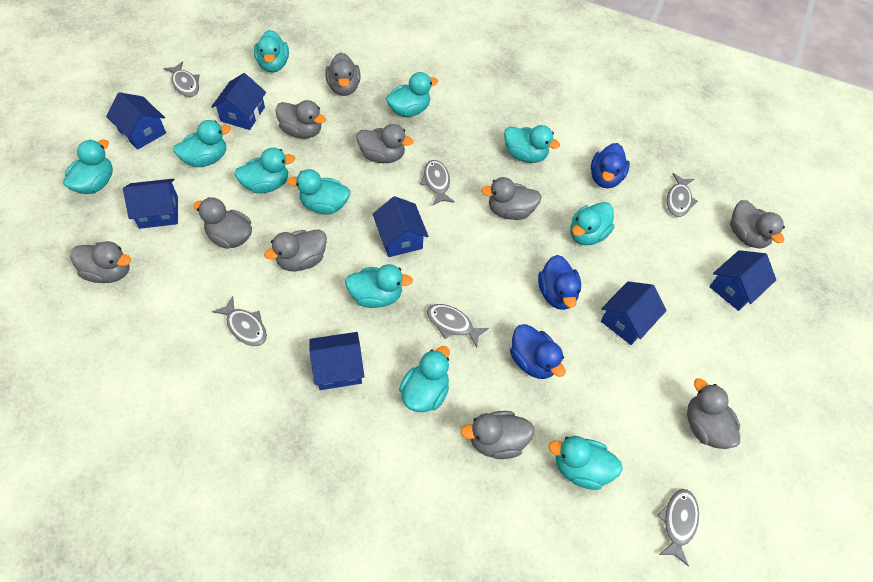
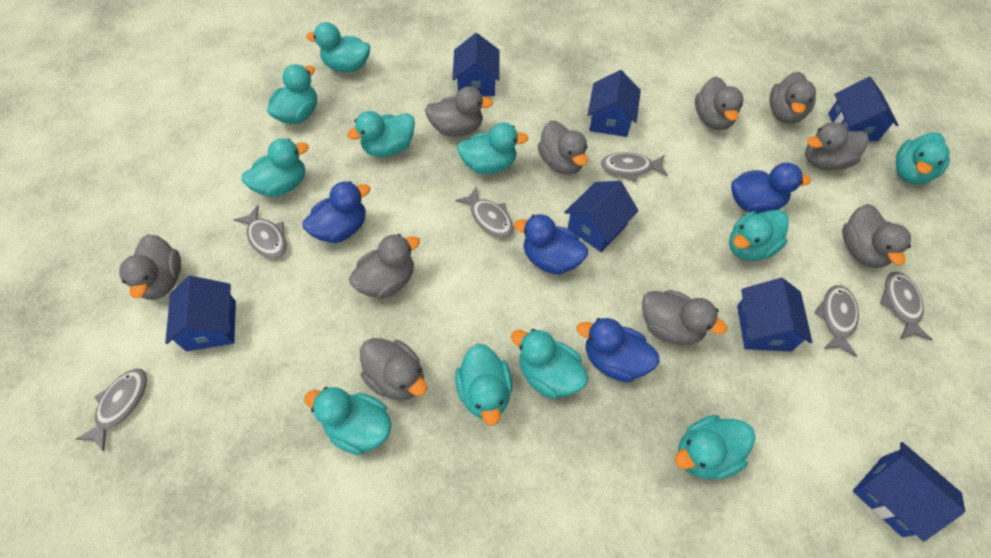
blue duck: 3 -> 4

